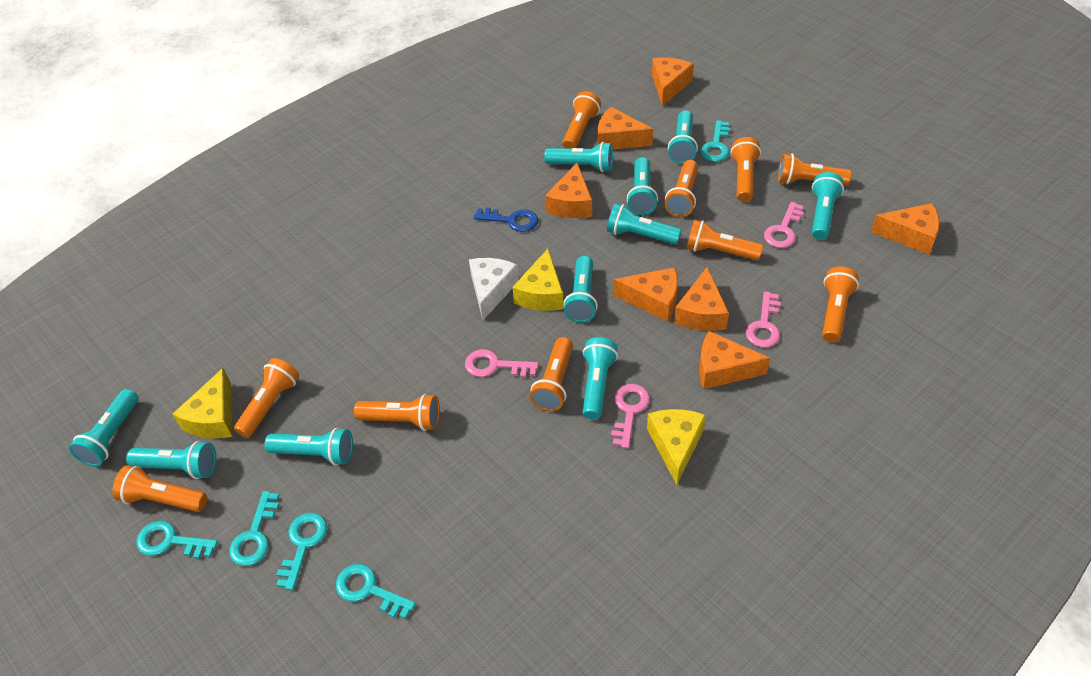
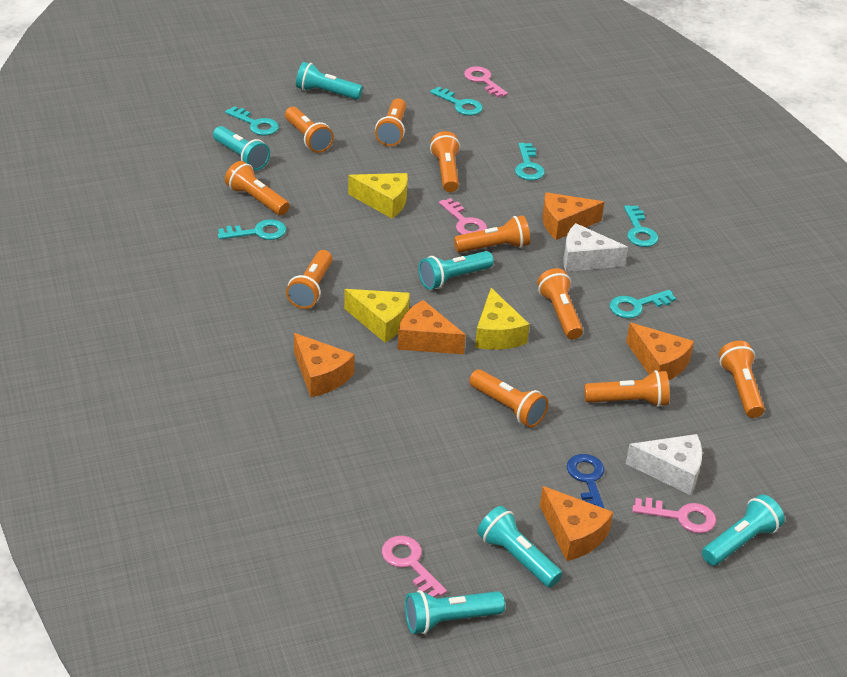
orange cheese: 7 -> 5
turquoise flashlight: 10 -> 6
turquoise key: 5 -> 6
white cheese: 1 -> 2

